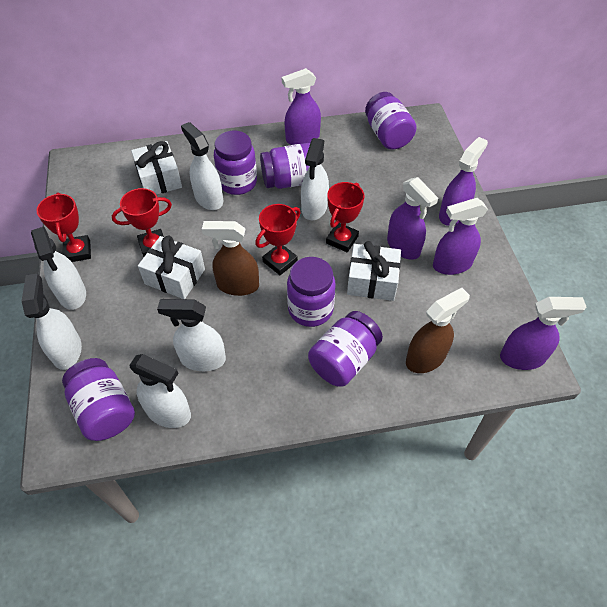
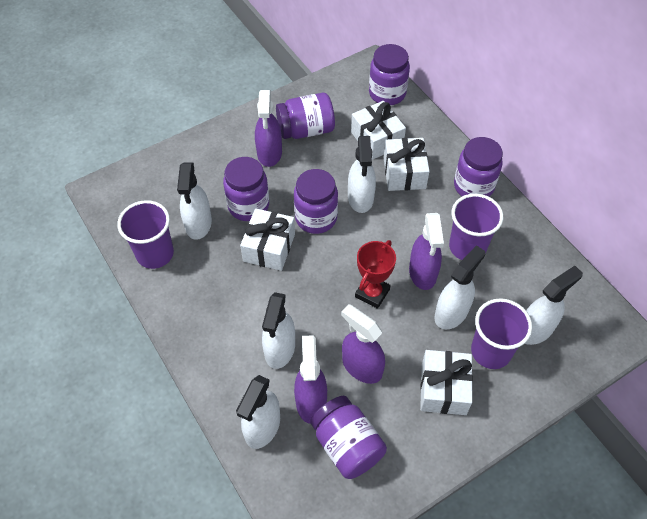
brown spray bottle: 2 -> 0
purple cup: 0 -> 3
purple spray bottle: 5 -> 4
red trophy: 4 -> 1
white gift: 3 -> 4

